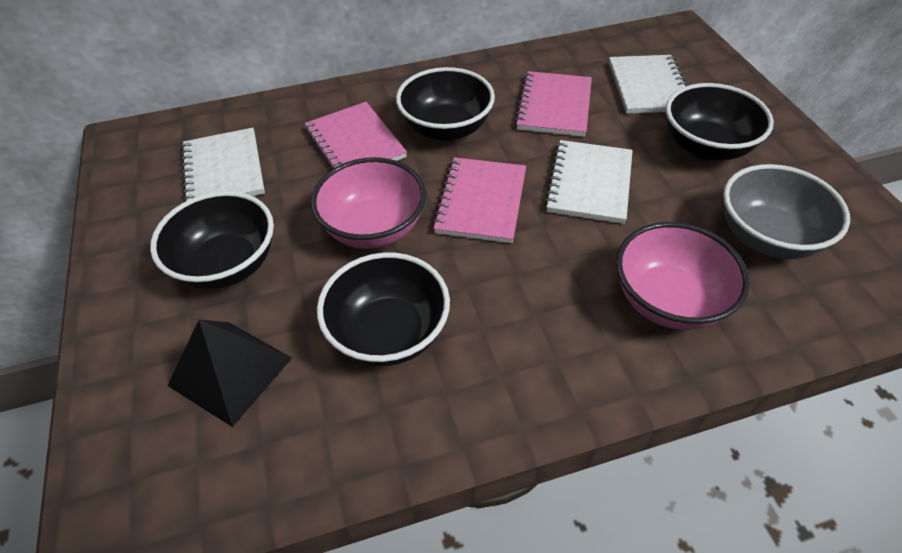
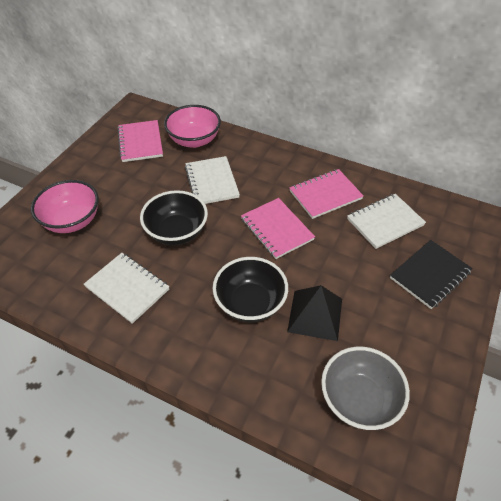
black bowl: 4 -> 2
black notebook: 0 -> 1

